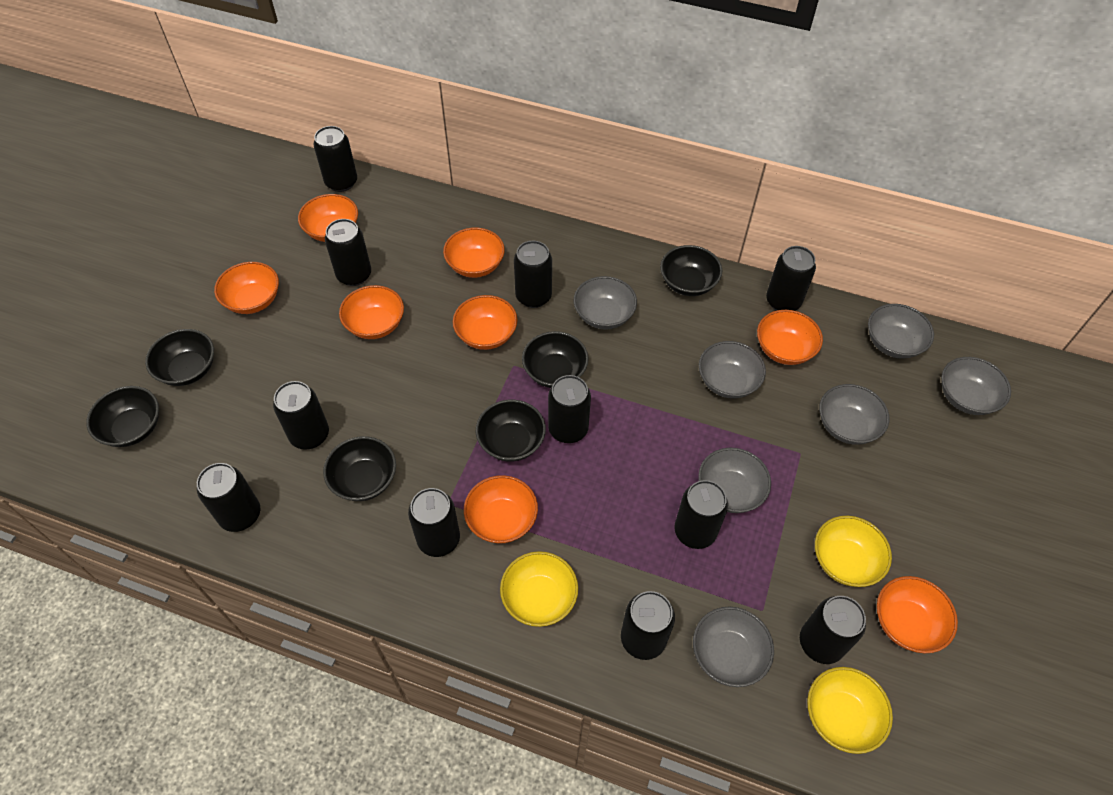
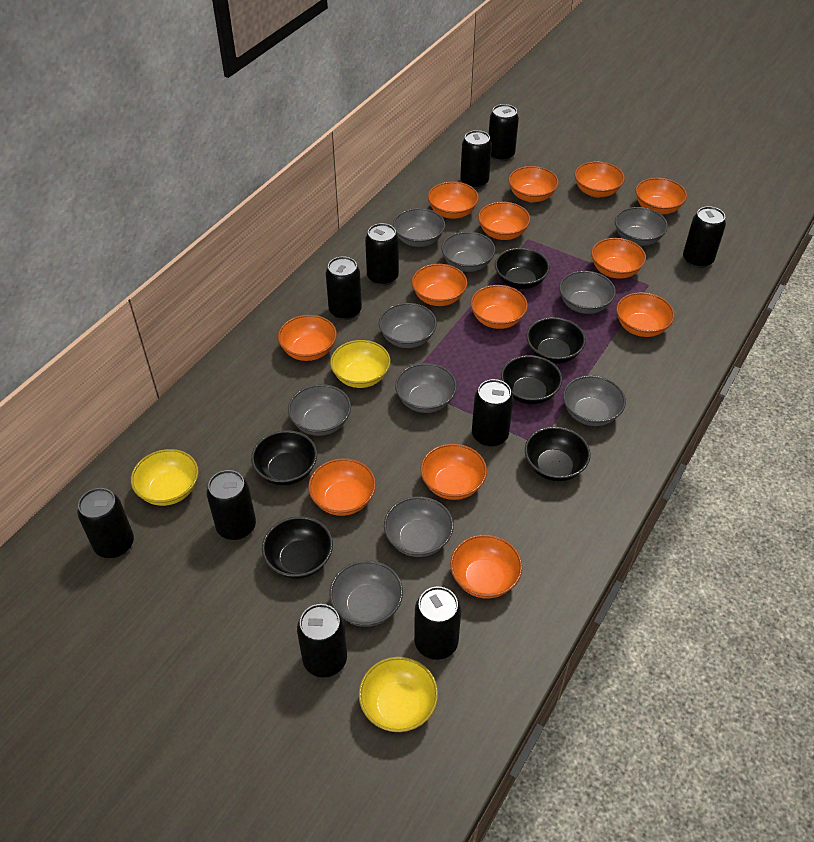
black can: 11 -> 10
grey bowl: 7 -> 10
orange bowl: 8 -> 13

